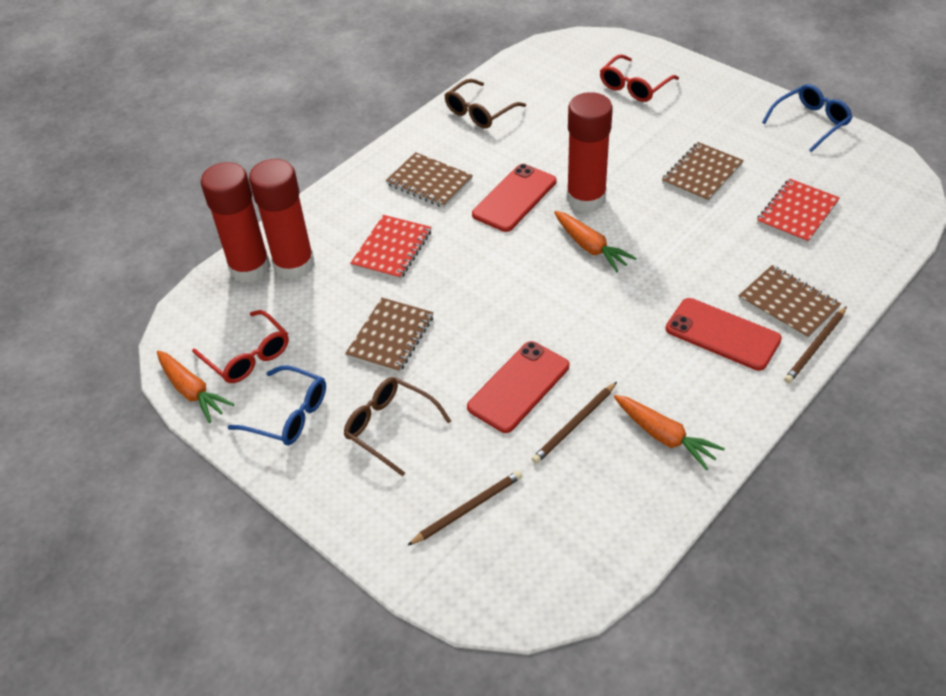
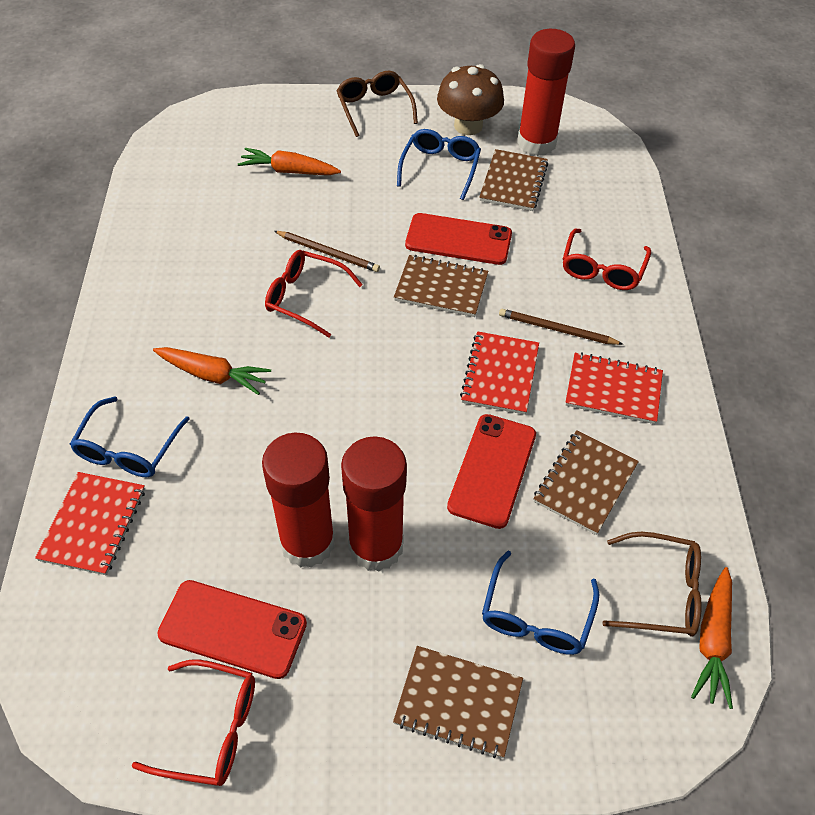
blue glasses: 2 -> 3
brown mushroom: 0 -> 1
brown pencil: 3 -> 2
red glasses: 2 -> 3
red notebook: 2 -> 3

